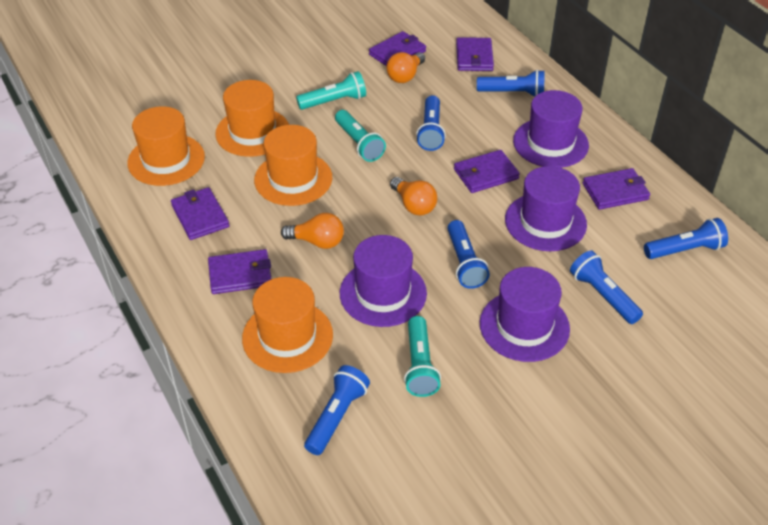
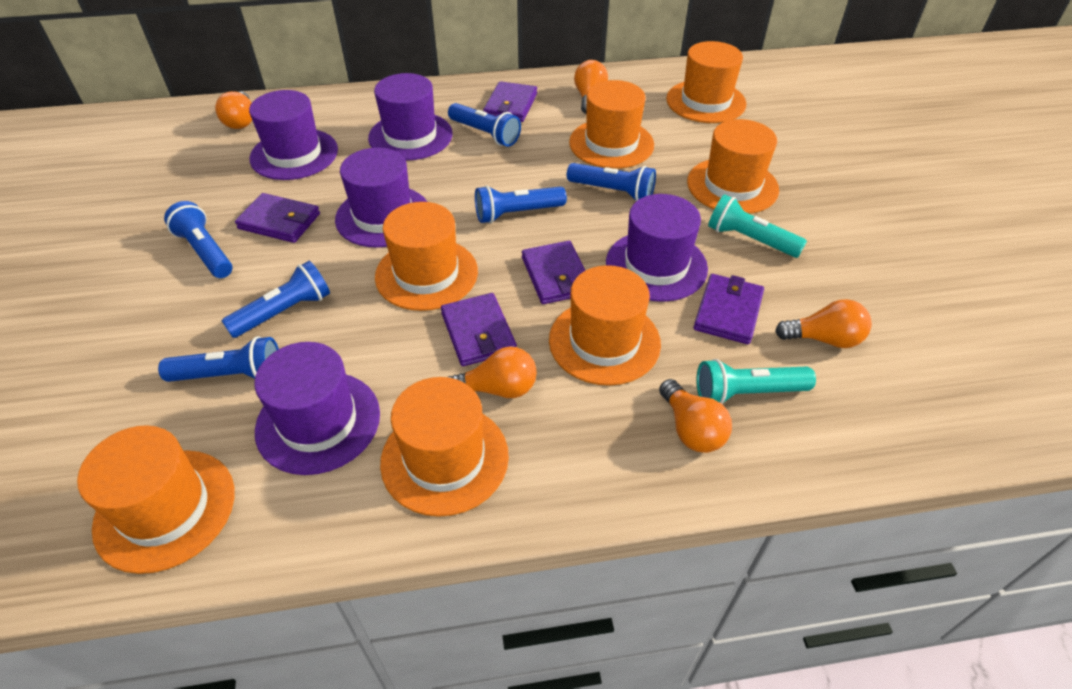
orange hat: 4 -> 7
orange light bulb: 3 -> 5
purple hat: 4 -> 5
purple wallet: 6 -> 5
turquoise flashlight: 3 -> 2

